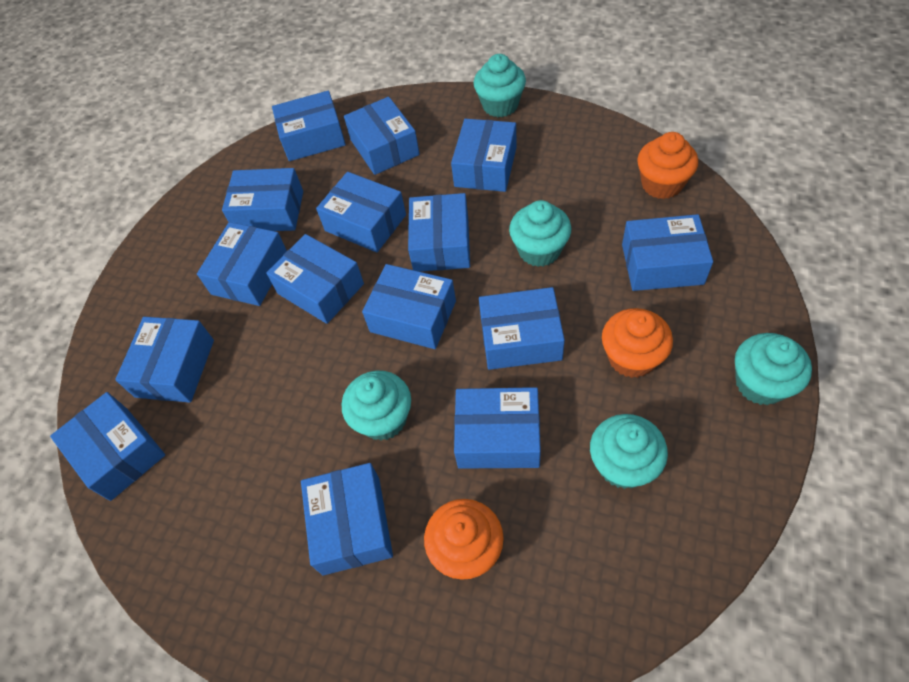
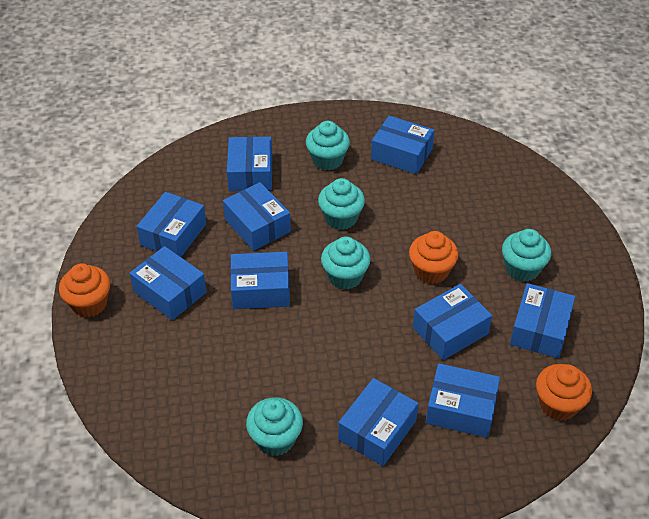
blue box: 15 -> 10

